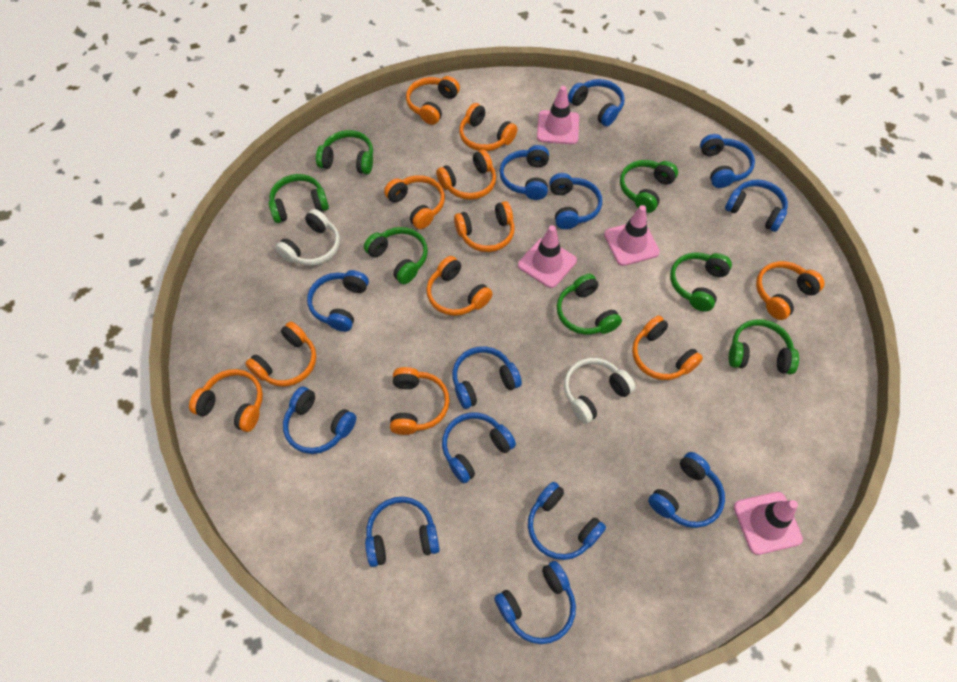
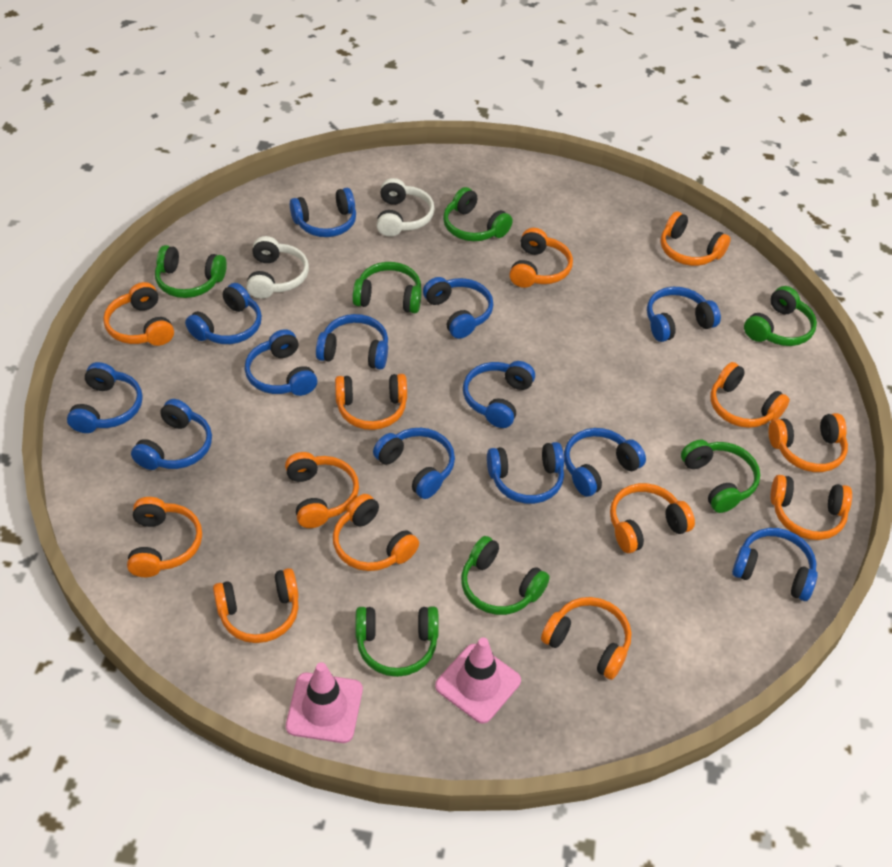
orange headphones: 11 -> 13
pink traffic cone: 4 -> 2

